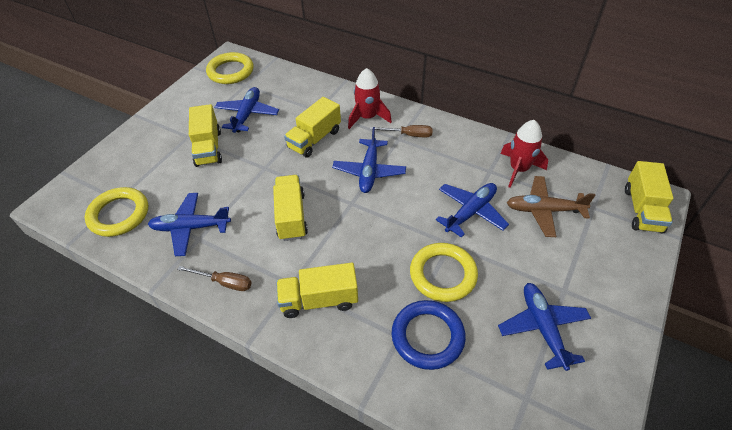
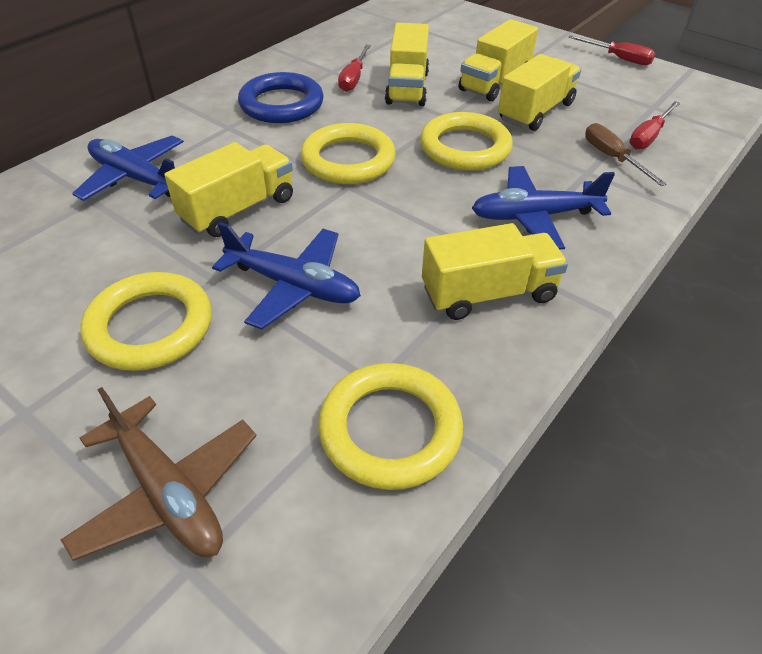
blue plane: 5 -> 3
brown screwdriver: 2 -> 1
red rocket: 2 -> 0
red screwdriver: 0 -> 3
yellow ring: 3 -> 4

